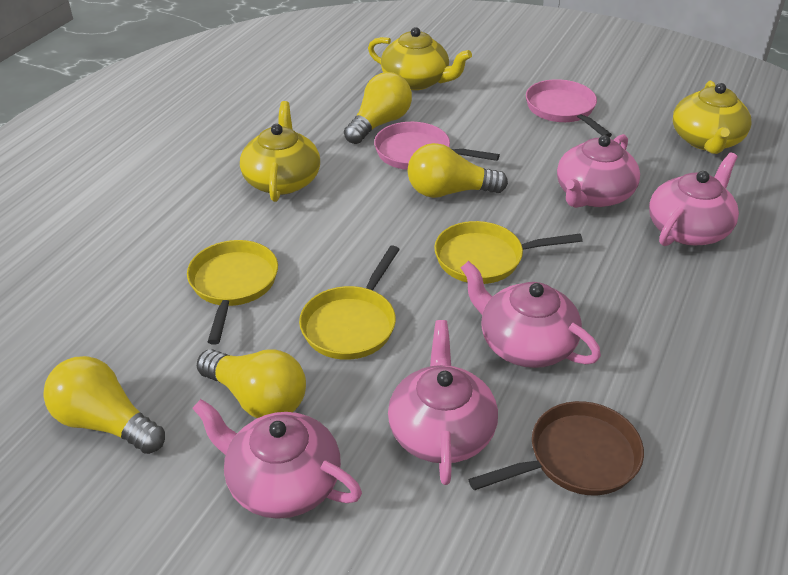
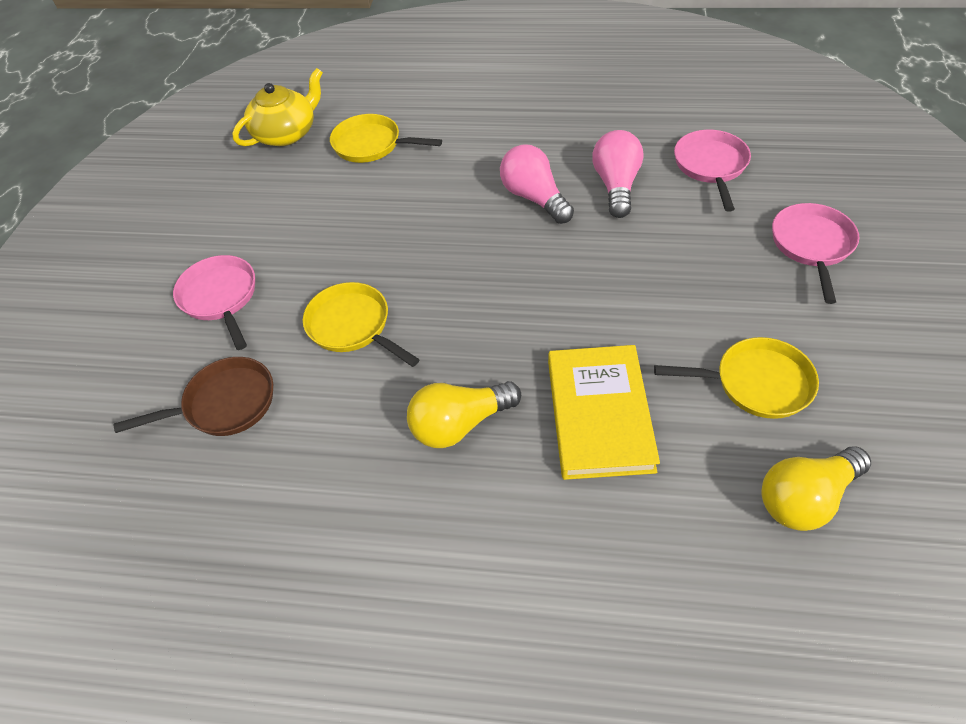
pink light bulb: 0 -> 2
pink pan: 2 -> 3
pink teapot: 5 -> 0
yellow book: 0 -> 1
yellow light bulb: 4 -> 2
yellow teapot: 3 -> 1

